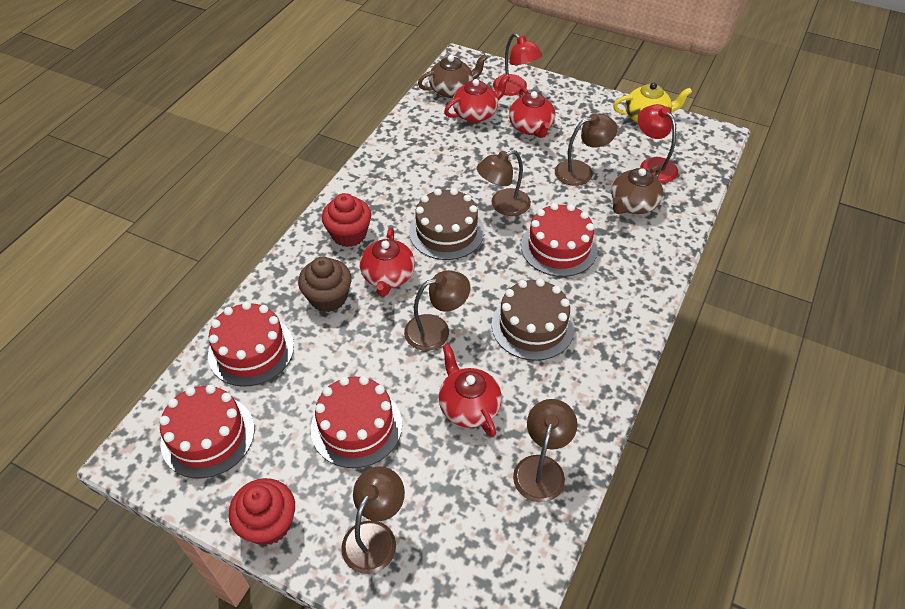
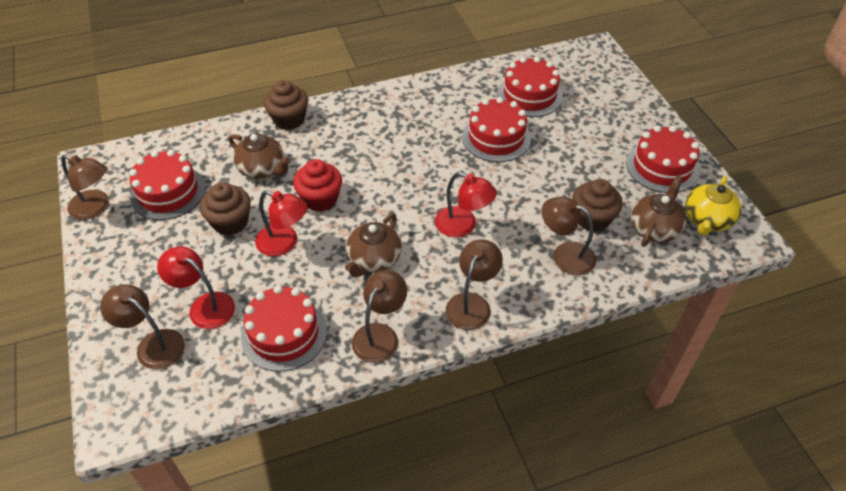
brown cake: 2 -> 0
brown cupcake: 1 -> 3
brown teapot: 2 -> 3
red cake: 4 -> 5
red cupcake: 2 -> 1
red lamp: 2 -> 3
red teapot: 4 -> 0

